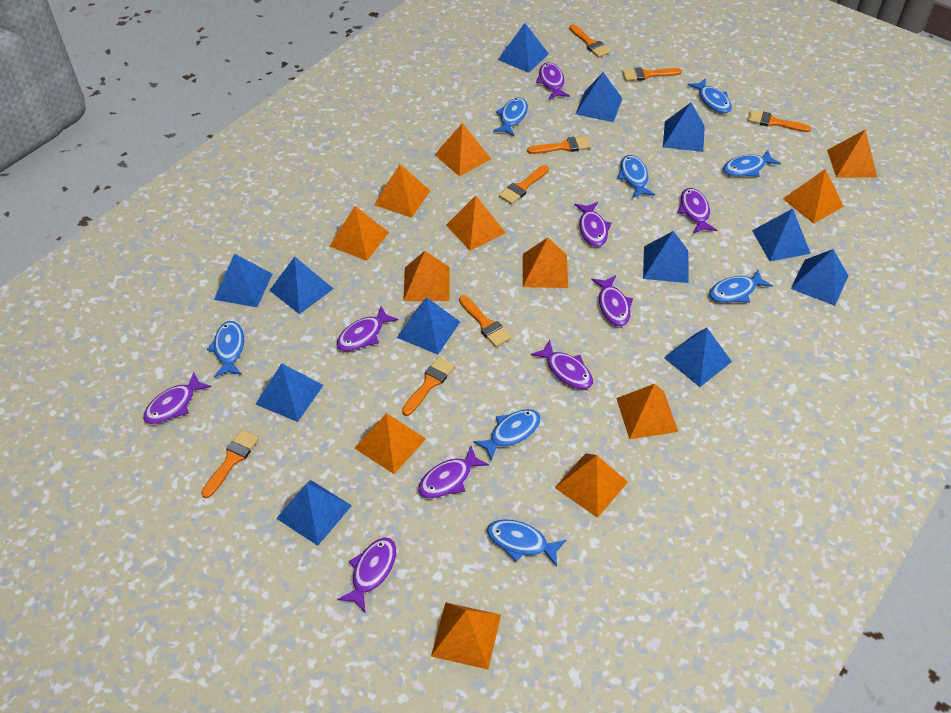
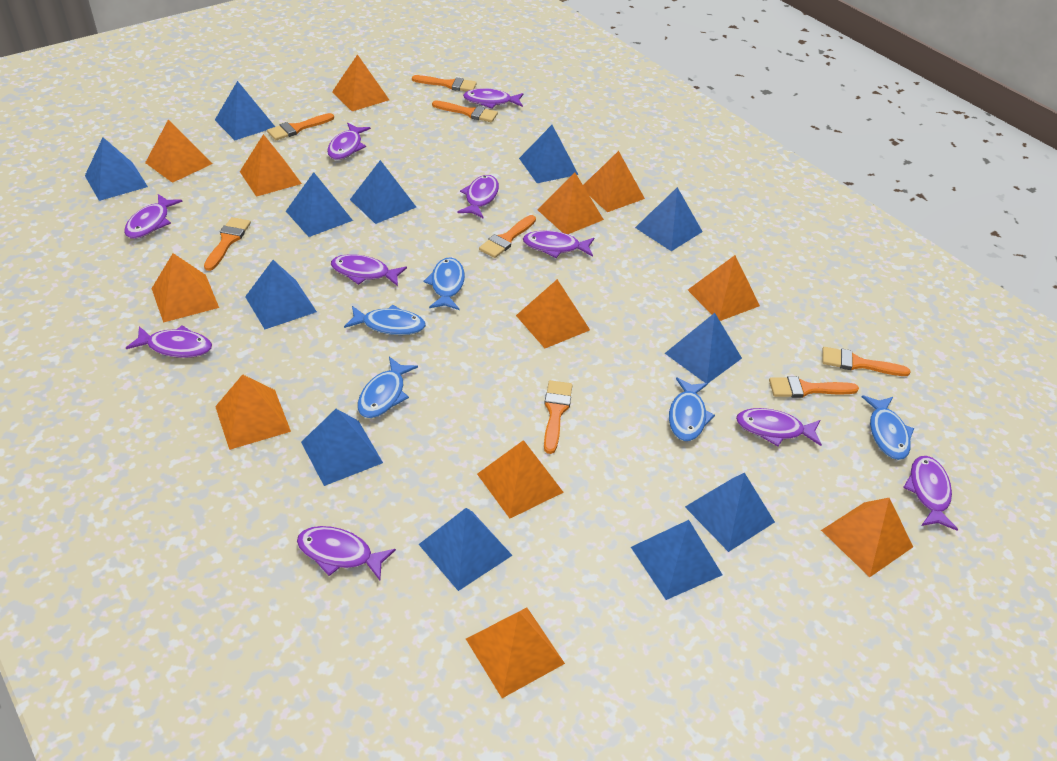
blue fish: 8 -> 5
purple fish: 9 -> 10

